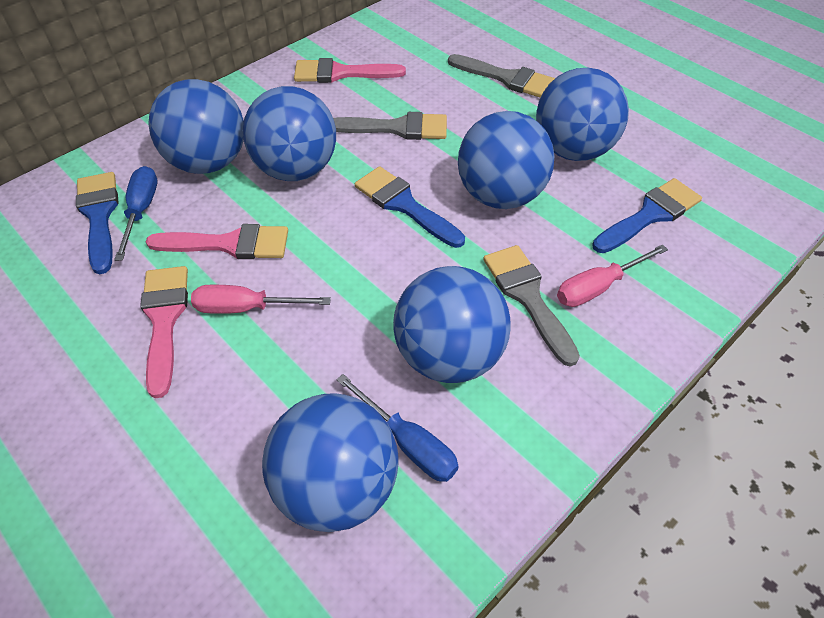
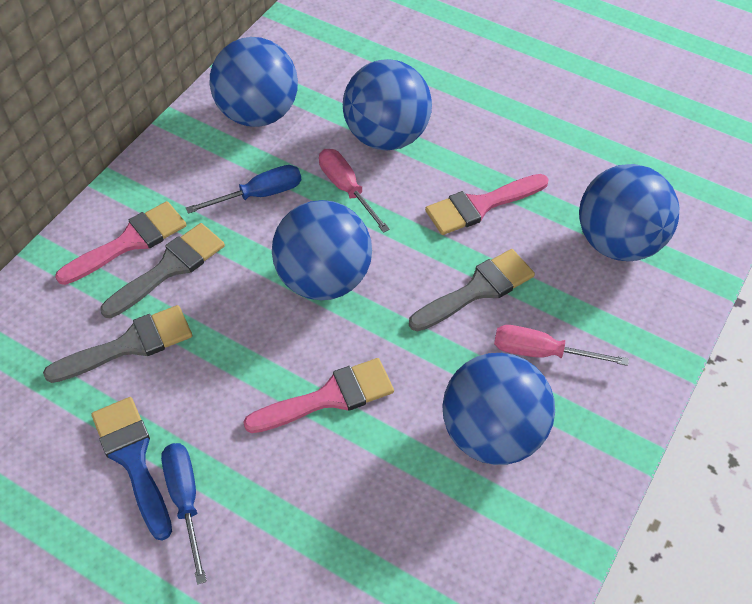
blue ball: 6 -> 5
blue brush: 3 -> 1

